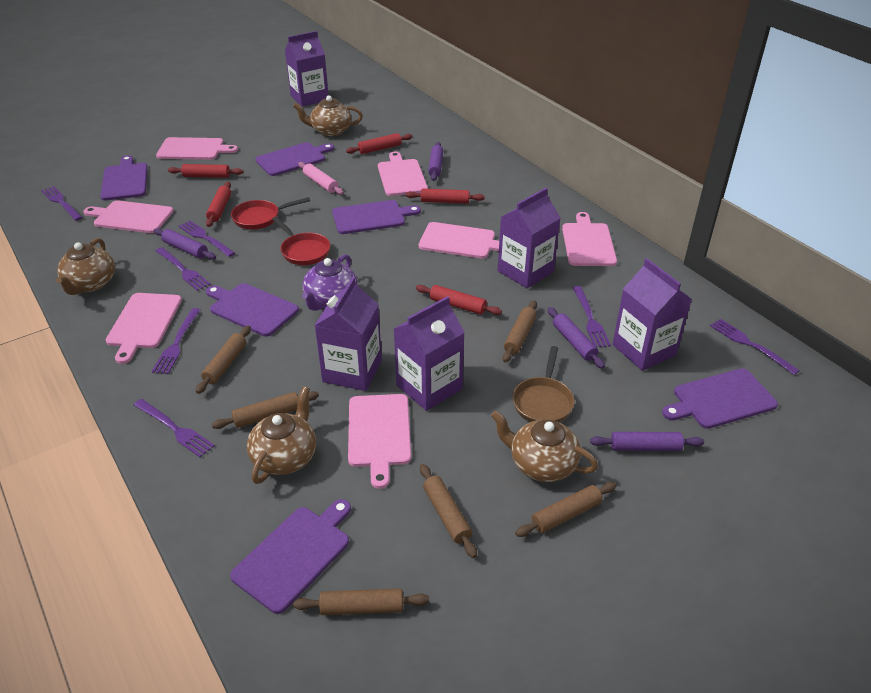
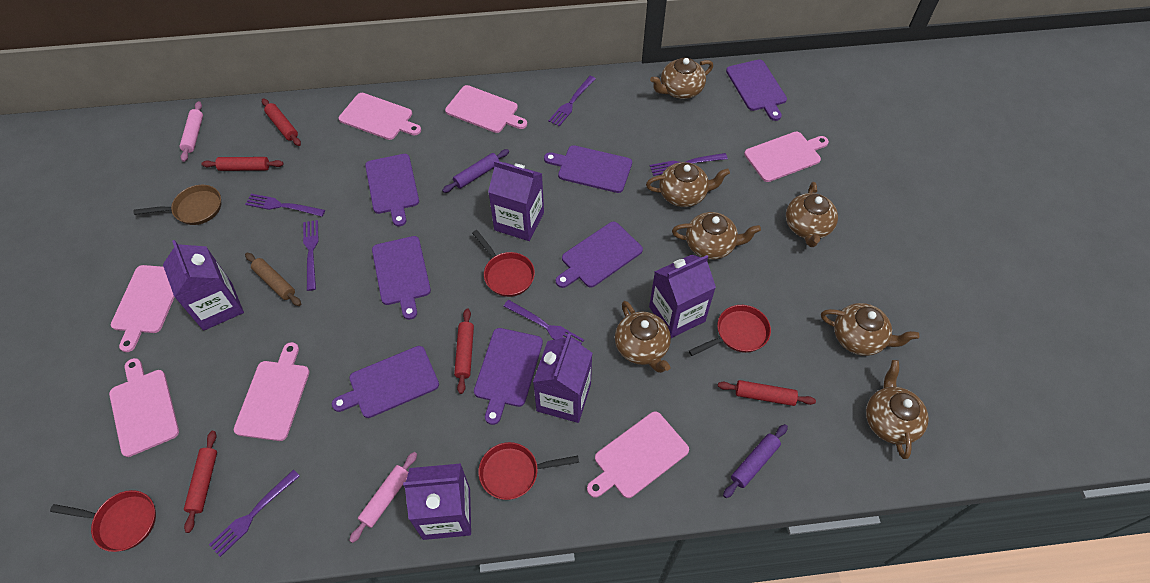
brown rolling pin: 6 -> 1
brown teapot: 4 -> 7
pink rolling pin: 1 -> 2
purple cutting board: 6 -> 7
purple fork: 7 -> 6
purple rolling pin: 4 -> 2
purple teapot: 1 -> 0
red pan: 2 -> 4

